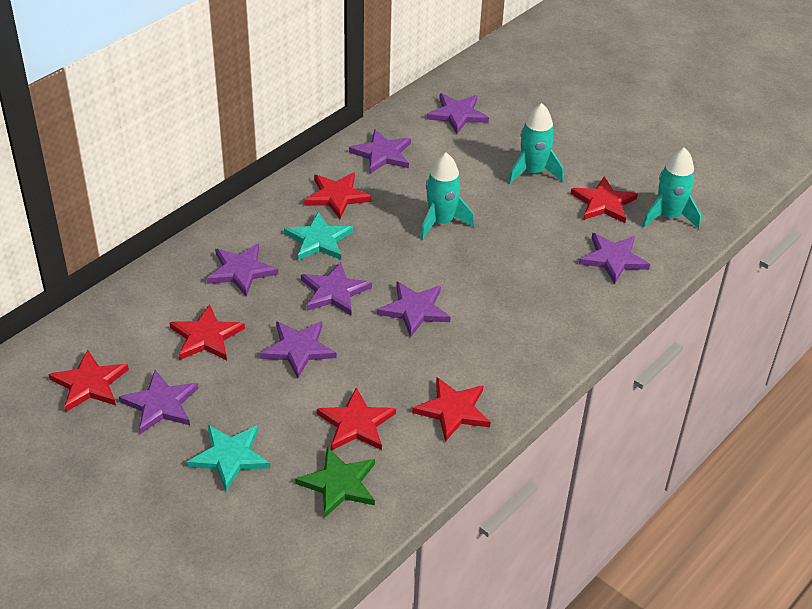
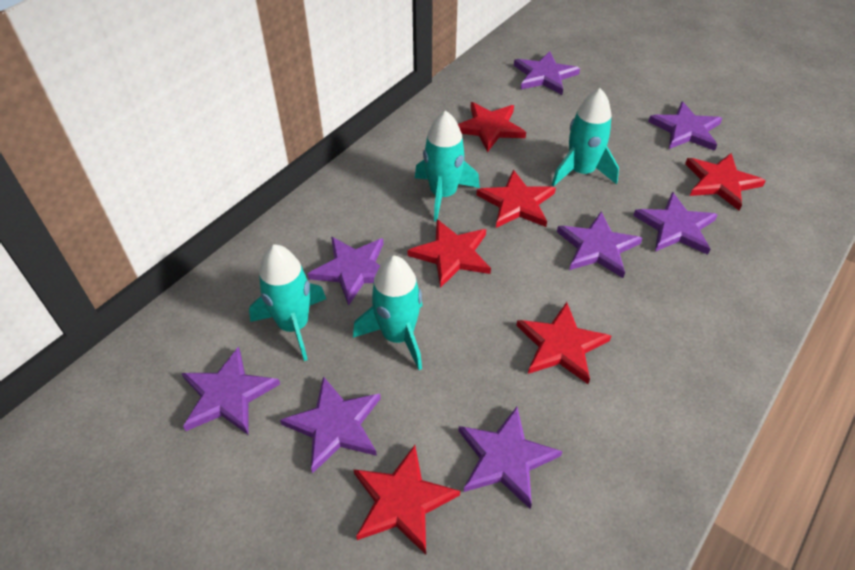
green star: 1 -> 0
turquoise rocket: 3 -> 4
turquoise star: 2 -> 0

